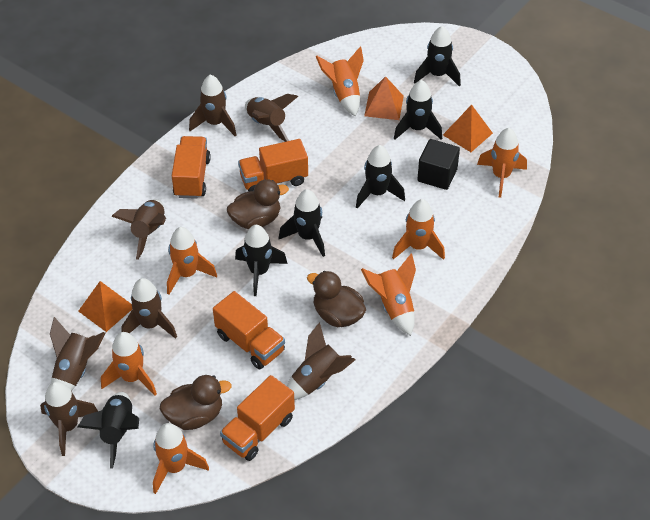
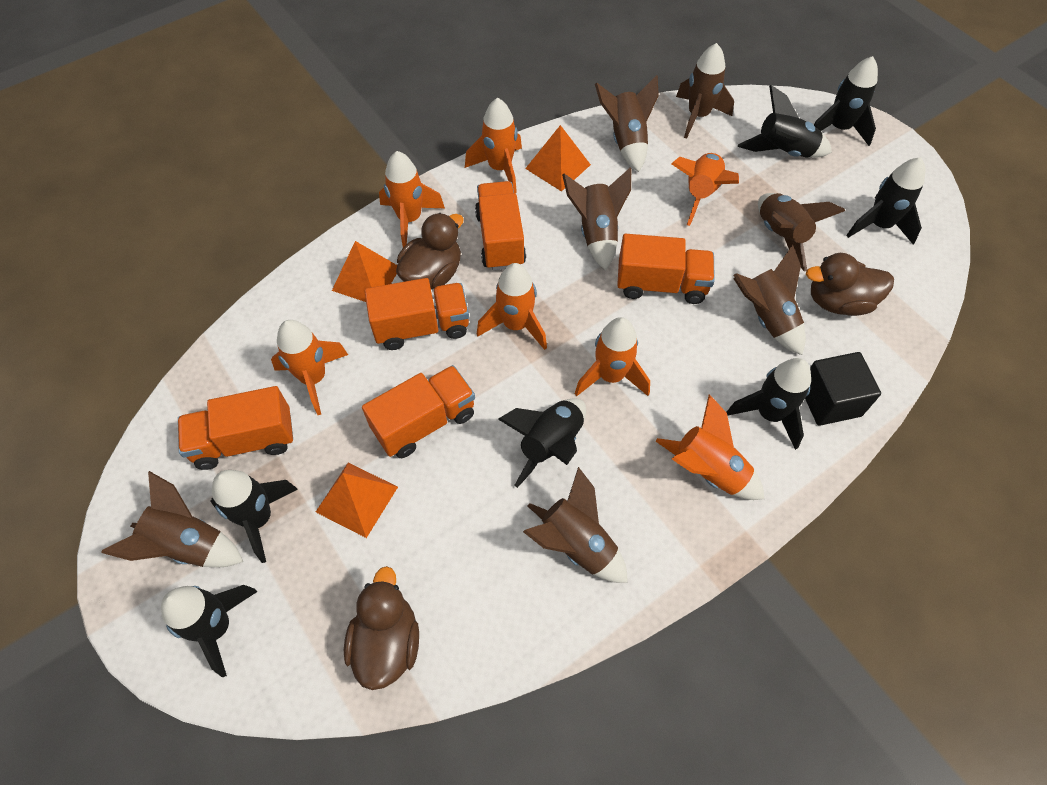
black rocket: 6 -> 7
orange truck: 4 -> 5

